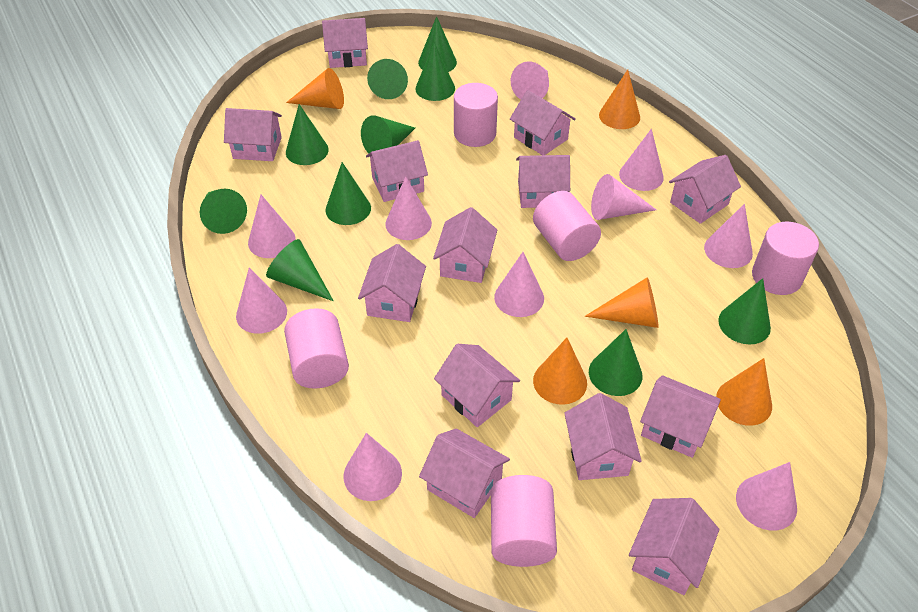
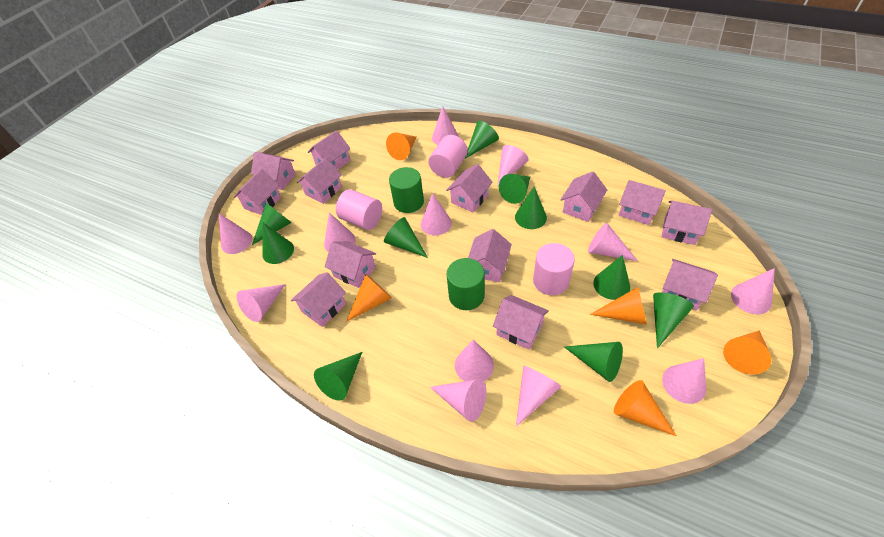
green cylinder: 0 -> 2
pink cone: 10 -> 12
pink cylinder: 5 -> 3

